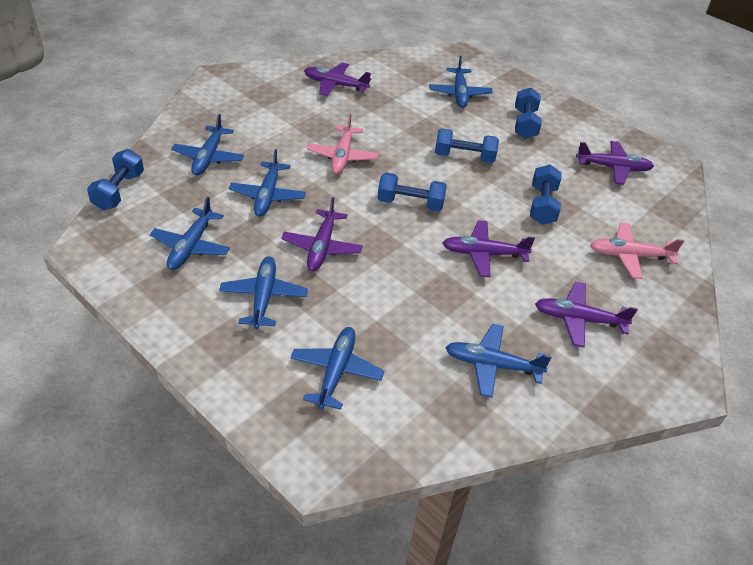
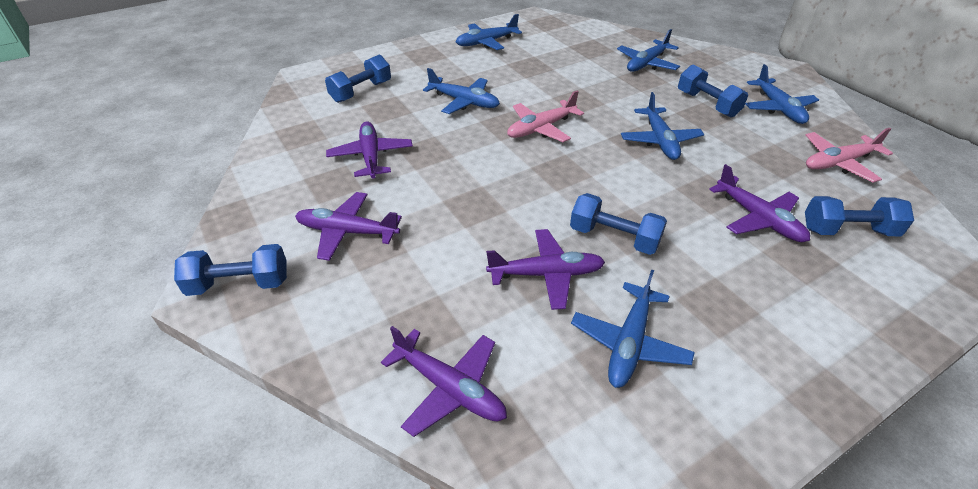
blue plane: 7 -> 6

